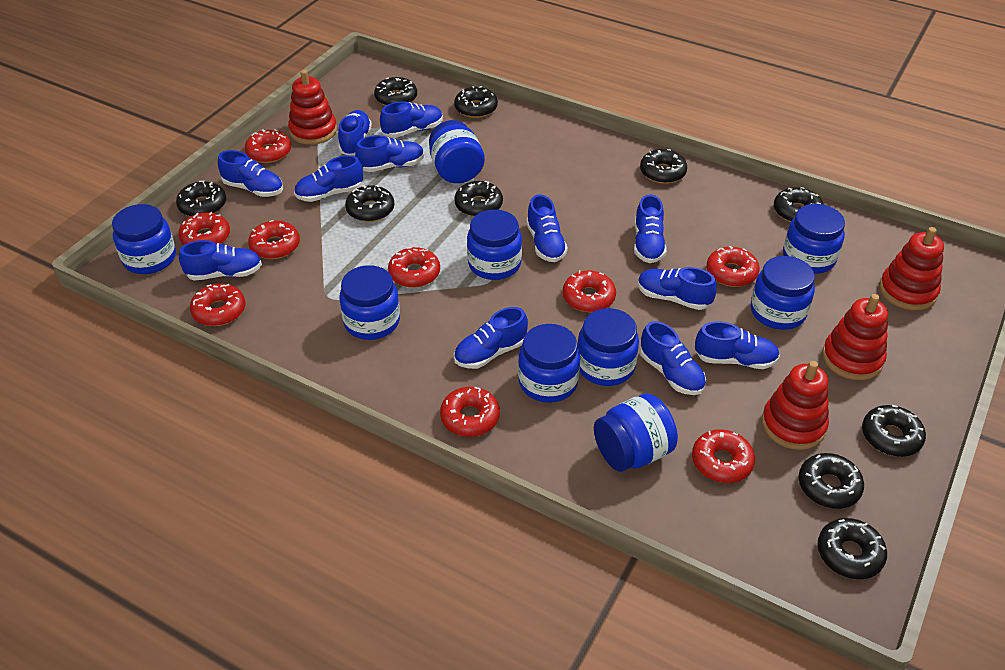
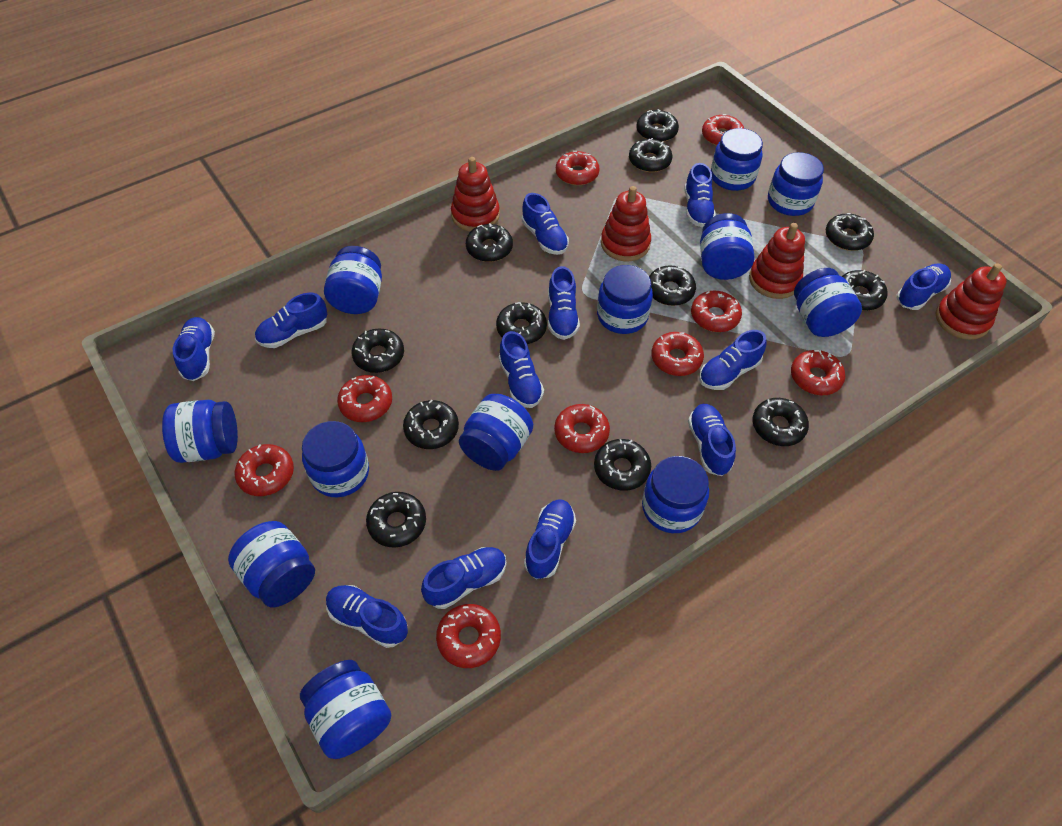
black donut: 10 -> 12
blue jar: 9 -> 12

